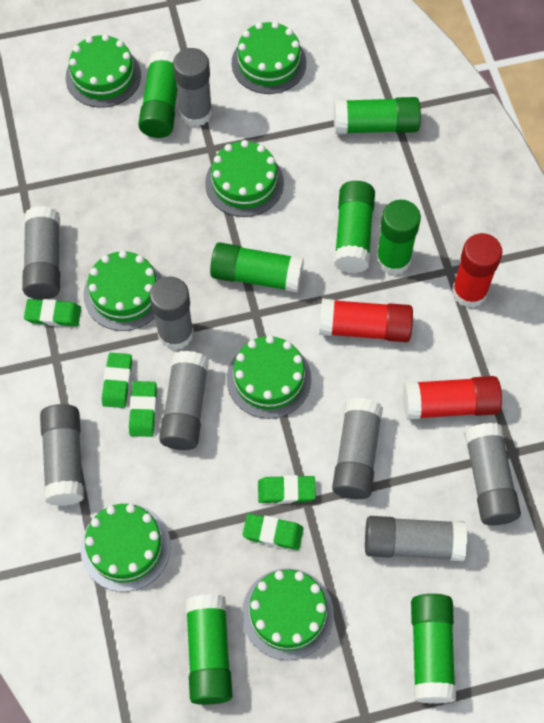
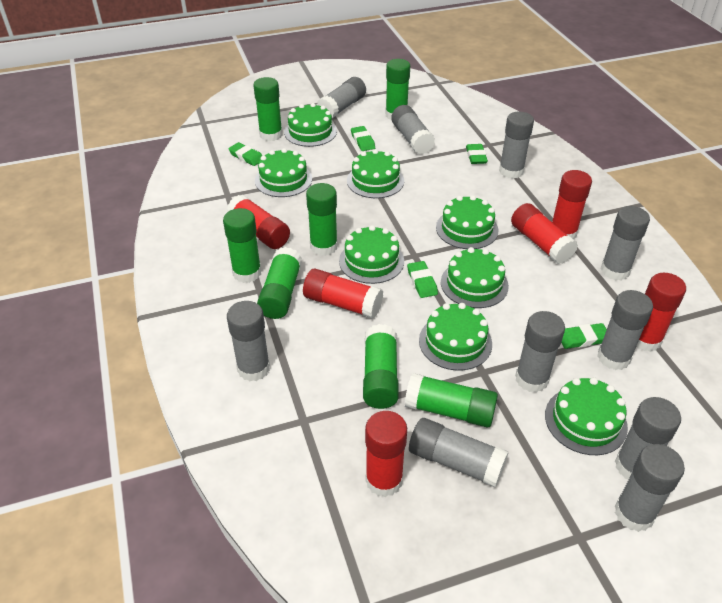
green cake: 7 -> 8
grey glue stick: 8 -> 10
red glue stick: 3 -> 6

